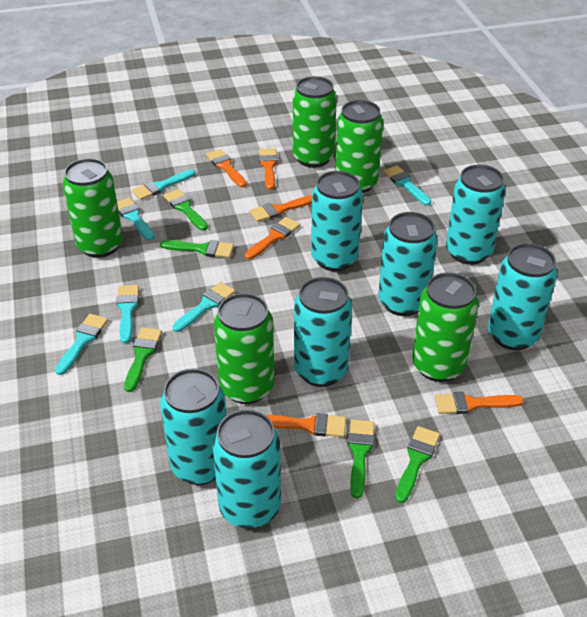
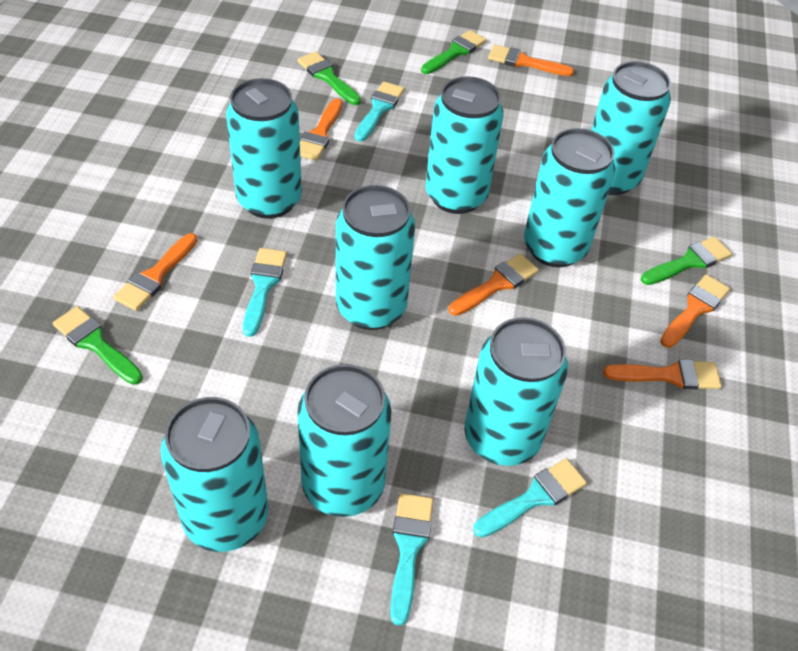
green brush: 5 -> 4
green can: 5 -> 0
turquoise brush: 6 -> 4
turquoise can: 7 -> 8

